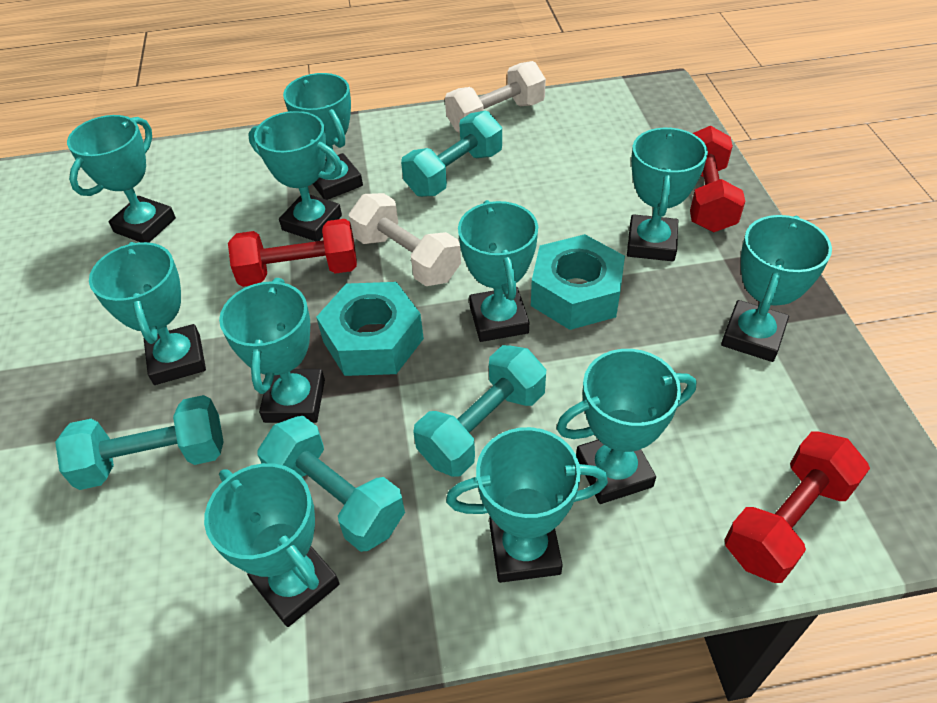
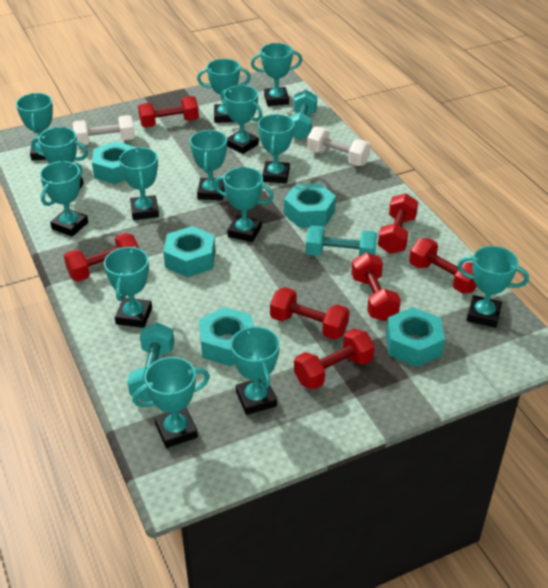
red dumbbell: 3 -> 7
turquoise dumbbell: 4 -> 3
turquoise nut: 2 -> 5
turquoise trophy: 11 -> 14

